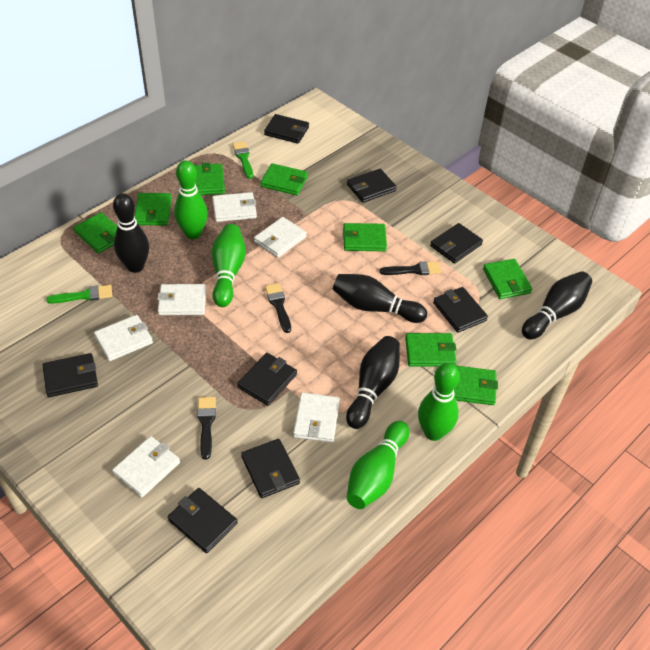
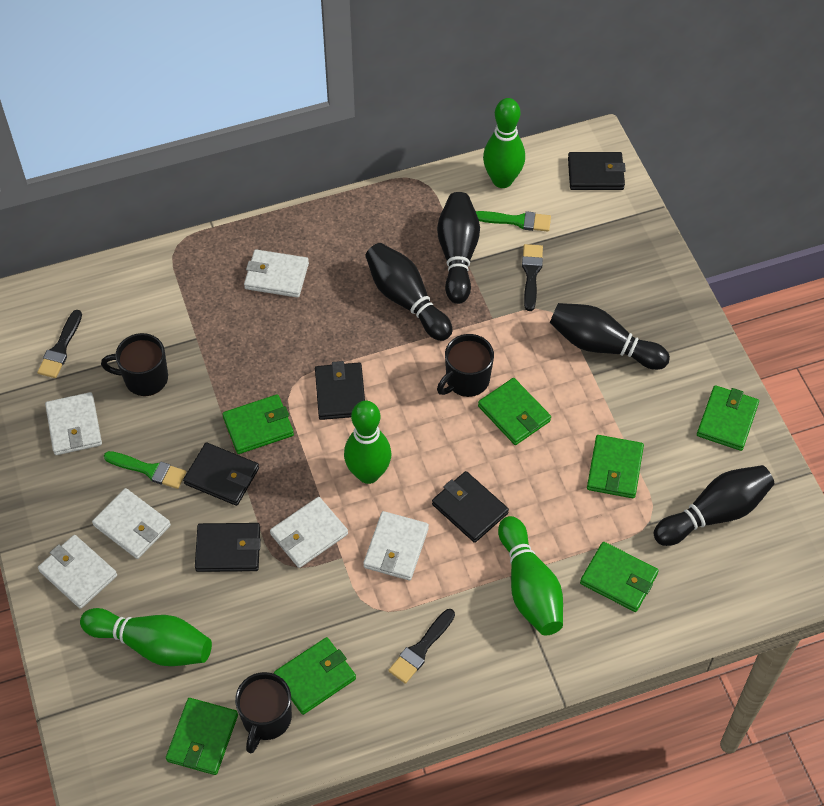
black mug: 0 -> 3
black wallet: 8 -> 5
green wallet: 8 -> 7

